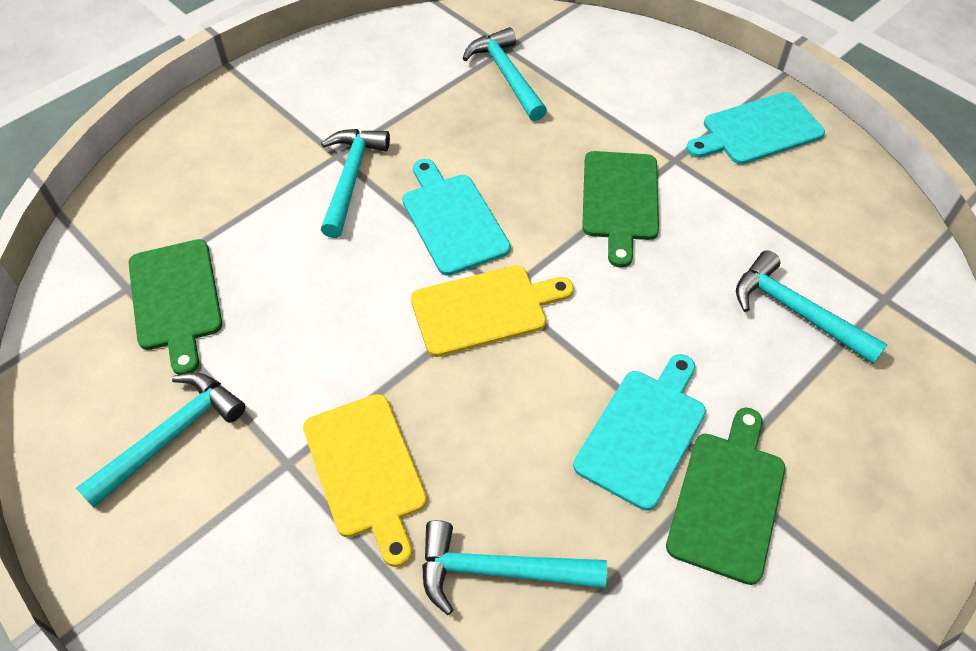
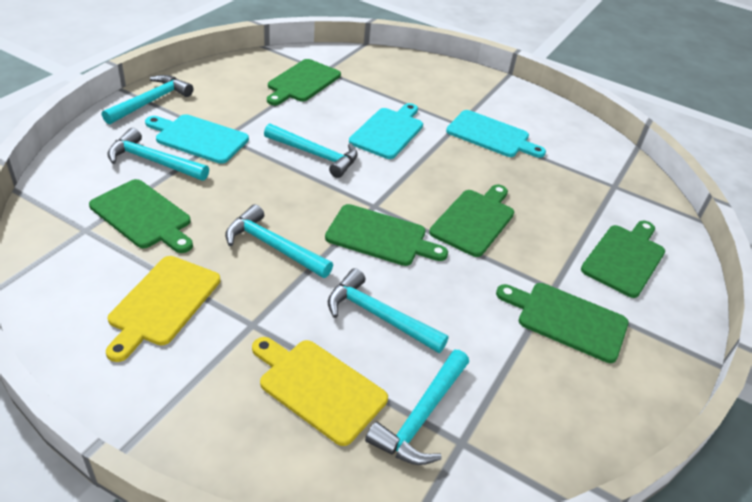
green cutting board: 3 -> 6
turquoise hammer: 5 -> 6

